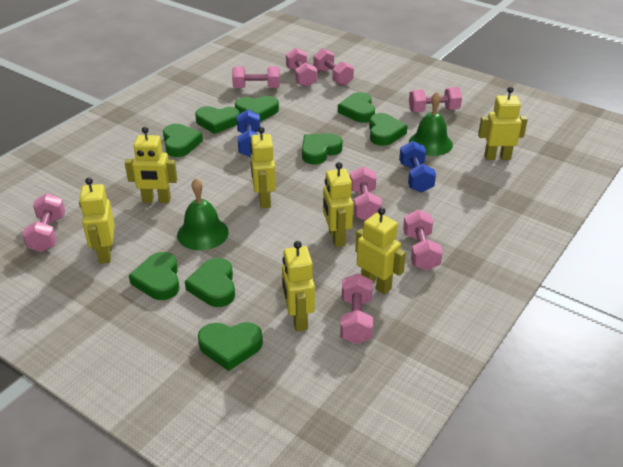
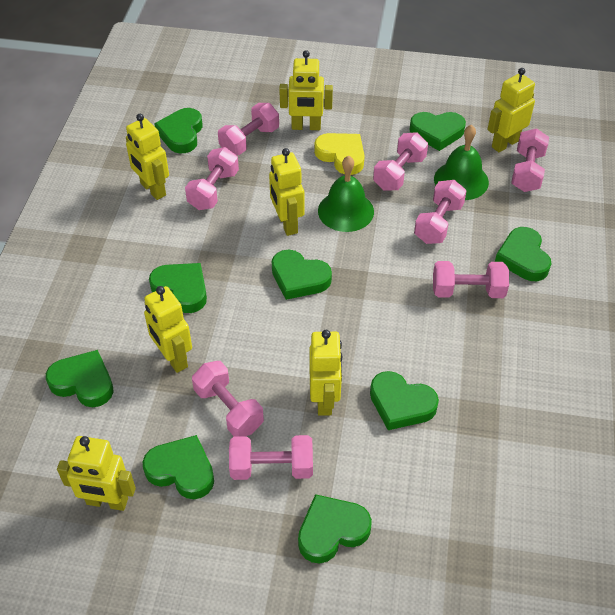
blue dumbbell: 2 -> 0
yellow heart: 0 -> 1

